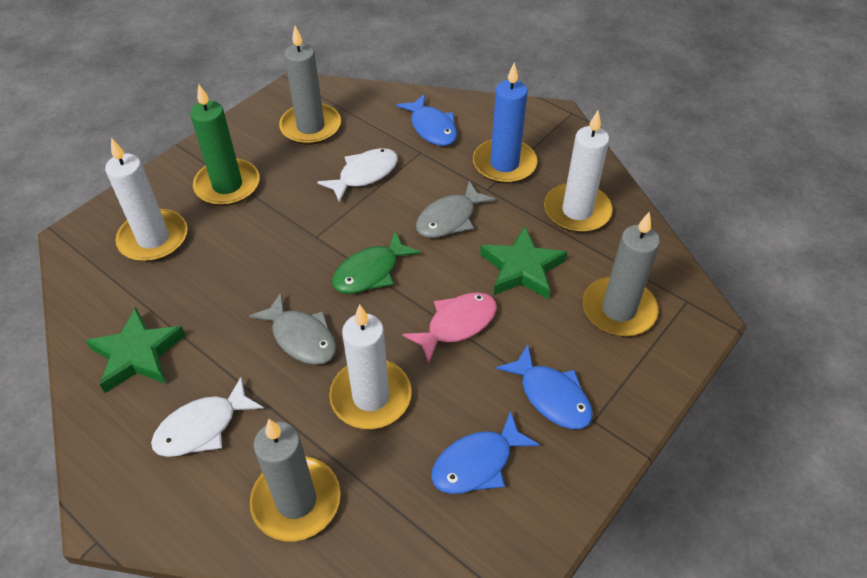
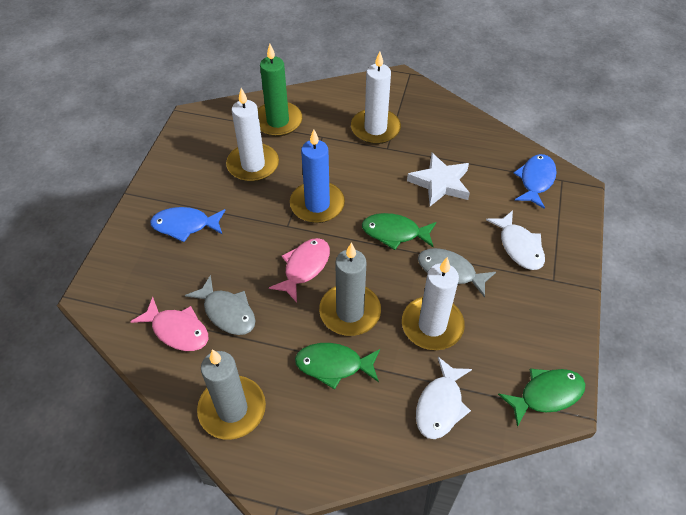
blue fish: 3 -> 2
green fish: 1 -> 3
green star: 2 -> 0
grey candle: 3 -> 2
pink fish: 1 -> 2
white star: 0 -> 1

